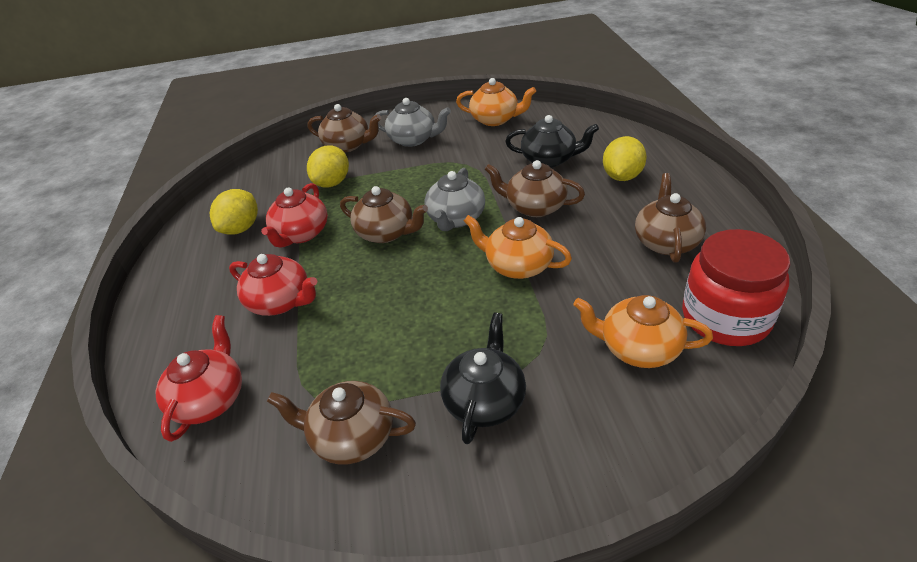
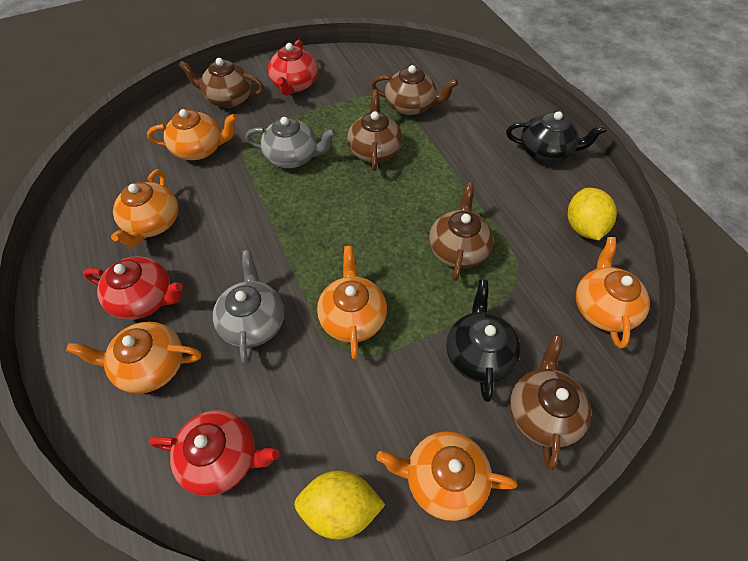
orange teapot: 3 -> 6
red jar: 1 -> 0
yellow lemon: 3 -> 2

